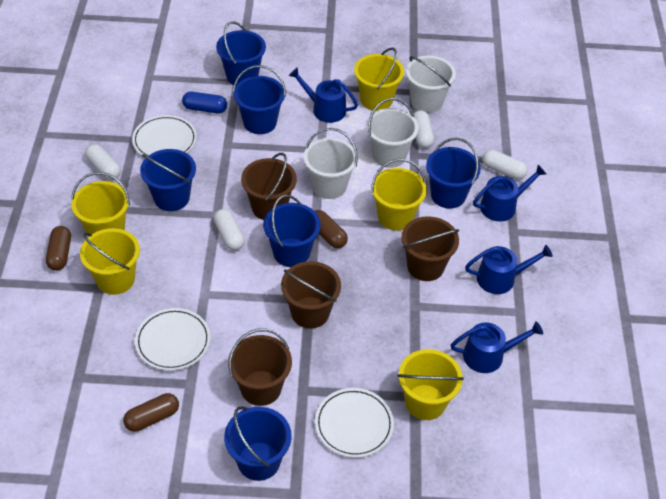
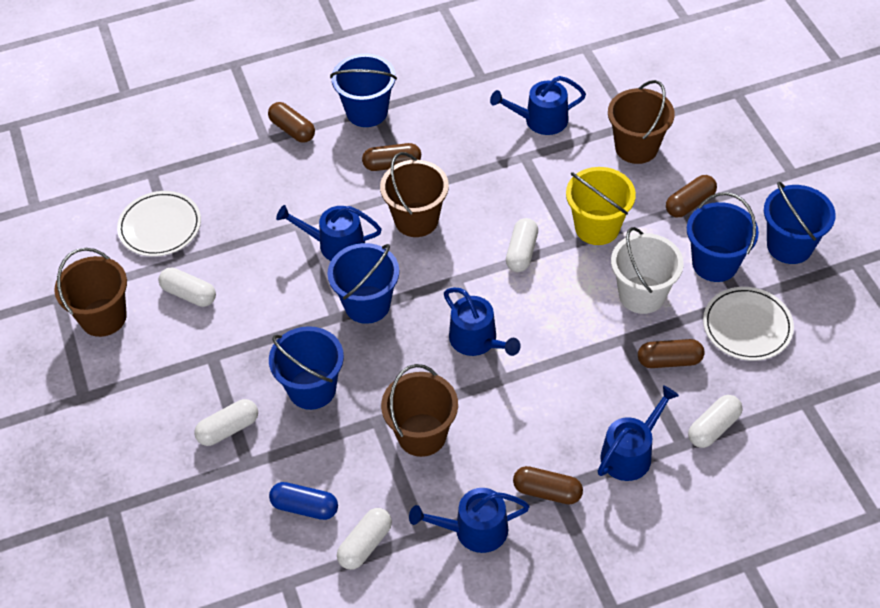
blue bucket: 6 -> 5
blue watering can: 4 -> 5
brown capsule: 3 -> 5
white bucket: 3 -> 1
white capsule: 4 -> 5
white plate: 3 -> 2
yellow bucket: 5 -> 1

